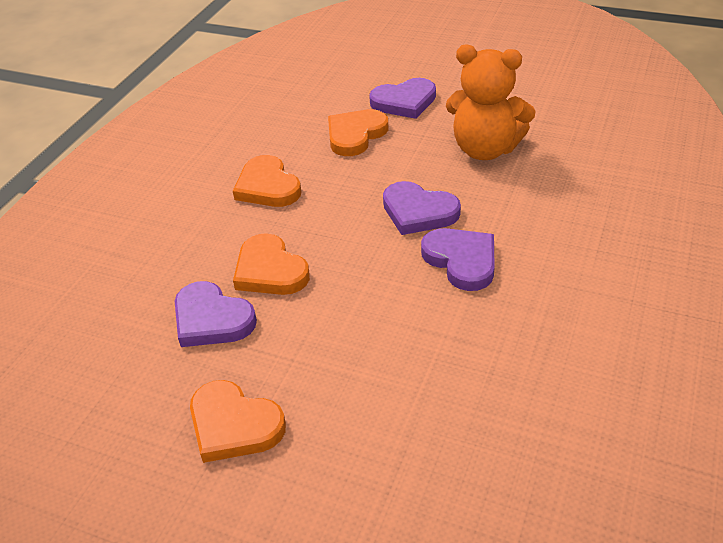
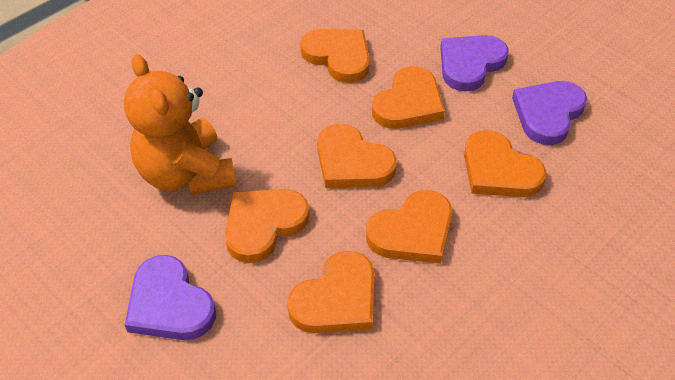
orange heart: 4 -> 7
purple heart: 4 -> 3

